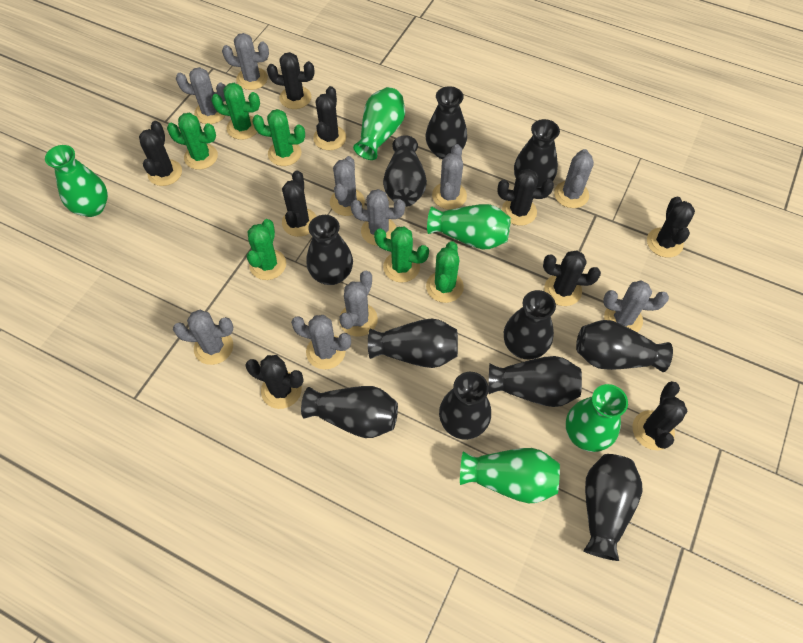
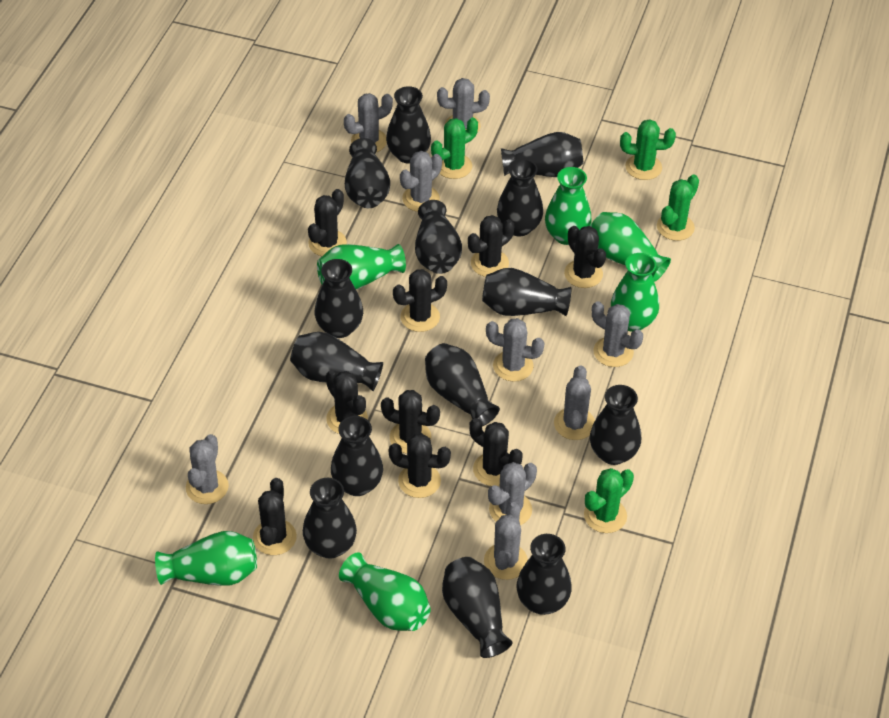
black vase: 11 -> 14
green cactus: 6 -> 4
green vase: 5 -> 6
grey cactus: 10 -> 9

